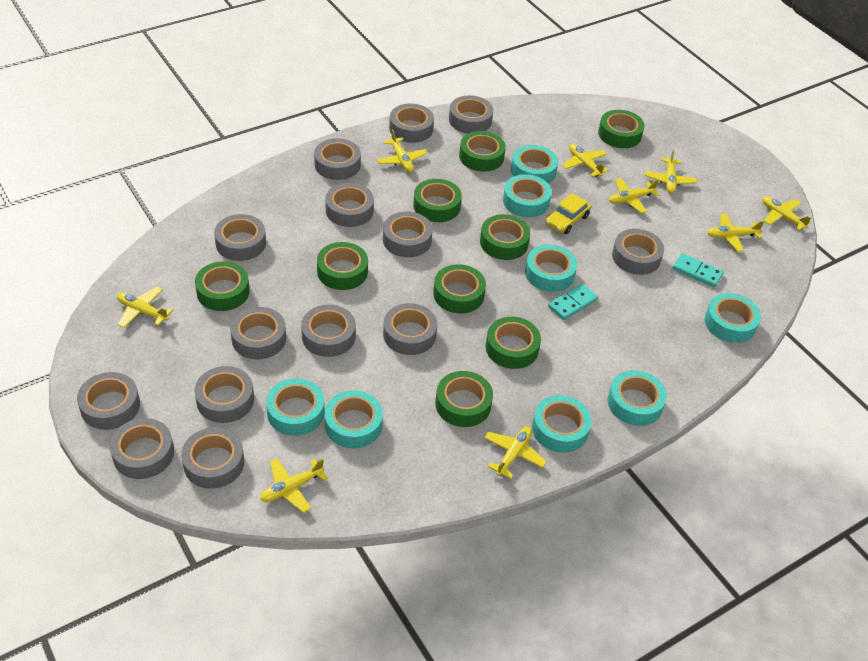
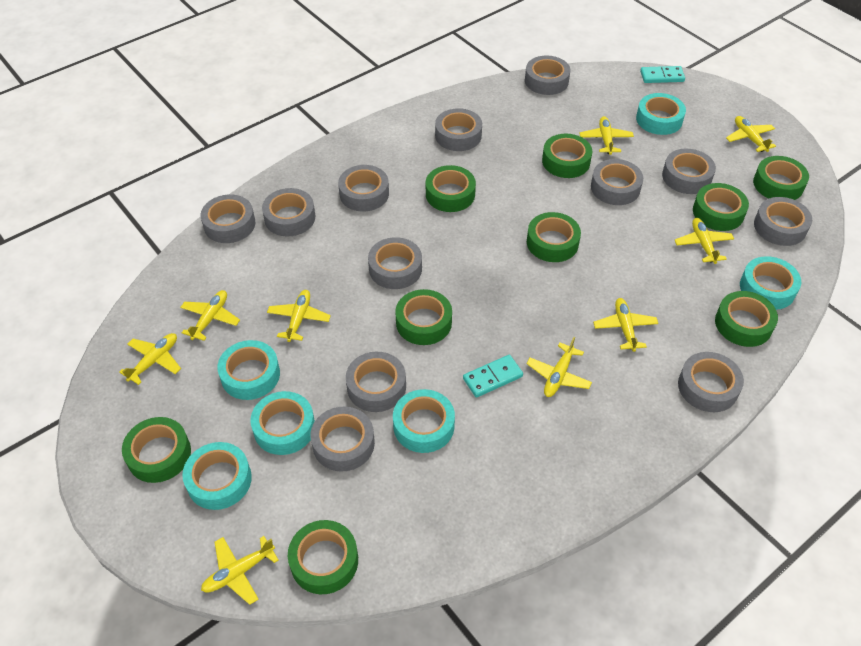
grey tape: 14 -> 12
turquoise tape: 8 -> 6
yellow car: 1 -> 0

